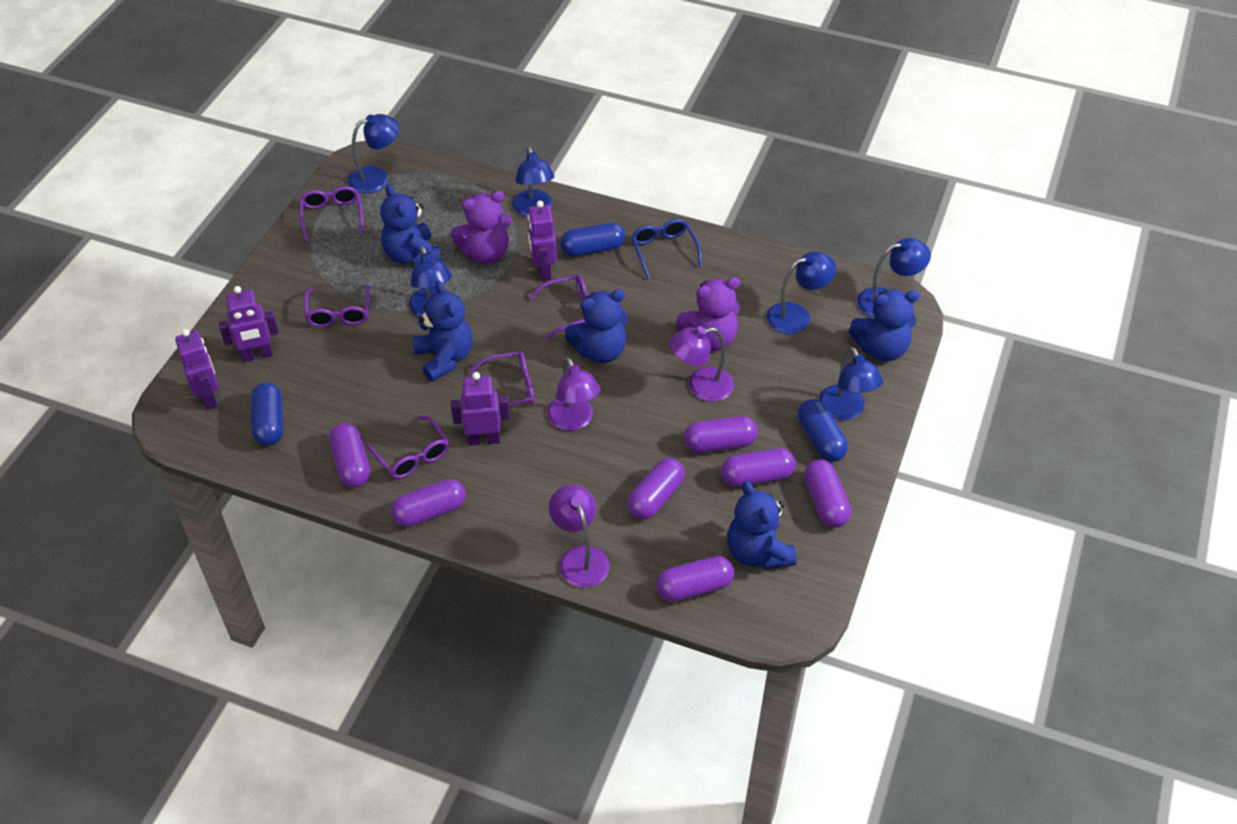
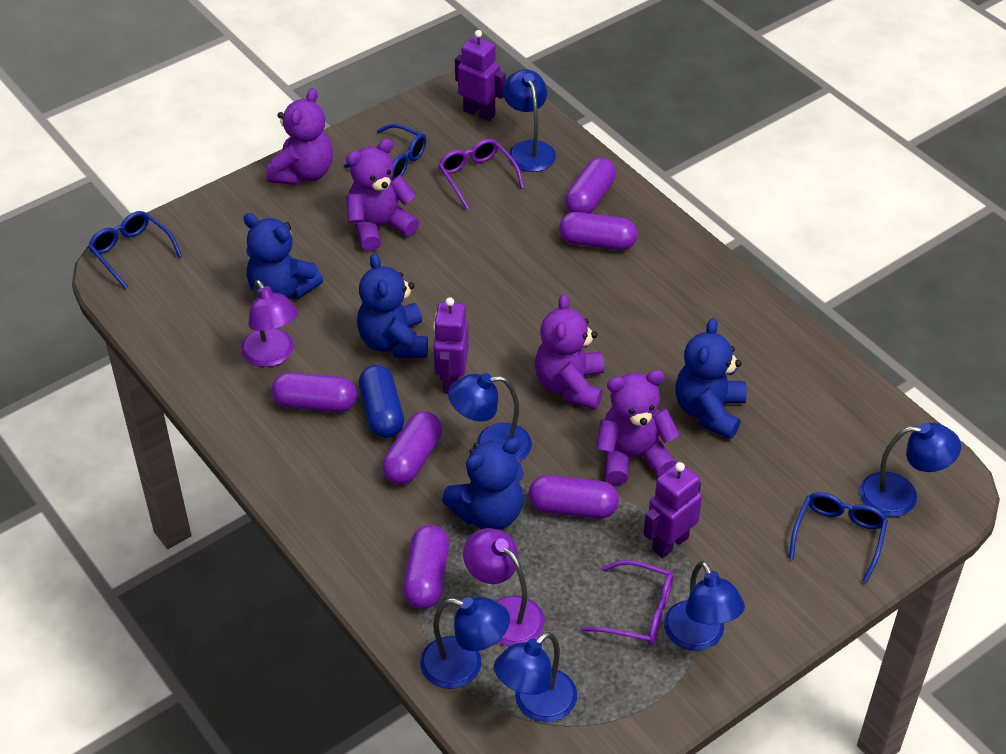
blue capsule: 3 -> 1
blue glasses: 1 -> 3
blue teddy bear: 5 -> 4
purple capsule: 7 -> 6
purple glasses: 5 -> 2
purple lamp: 3 -> 2
purple robot: 4 -> 3
purple teddy bear: 2 -> 4

